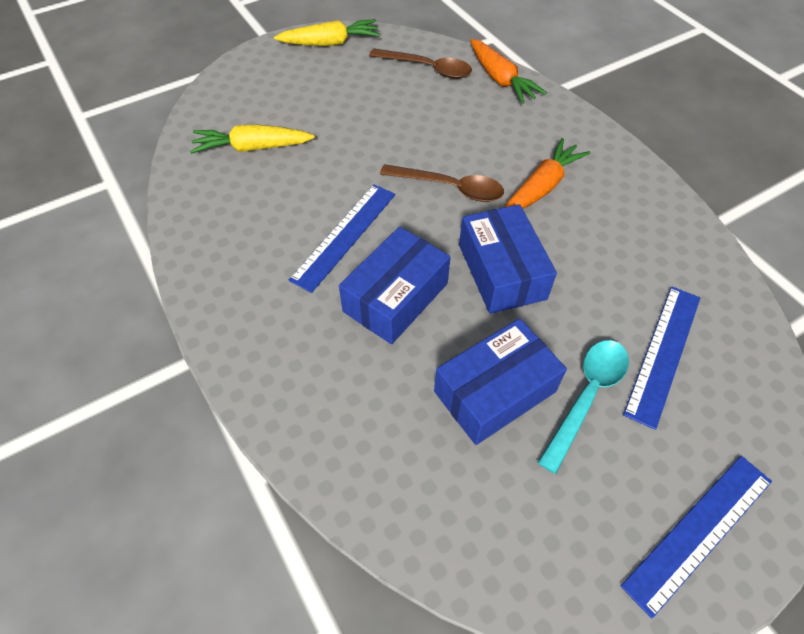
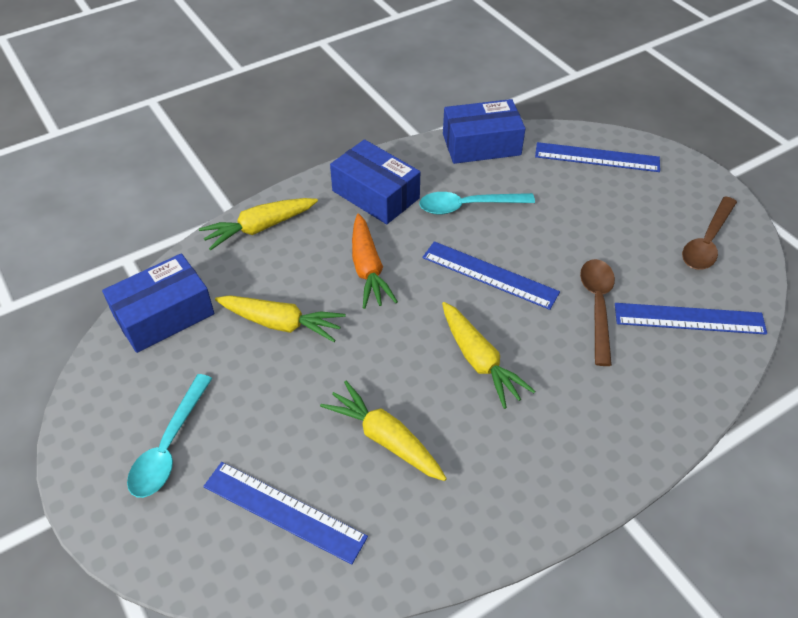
blue ruler: 3 -> 4
orange carrot: 2 -> 1
turquoise spoon: 1 -> 2
yellow carrot: 2 -> 4

